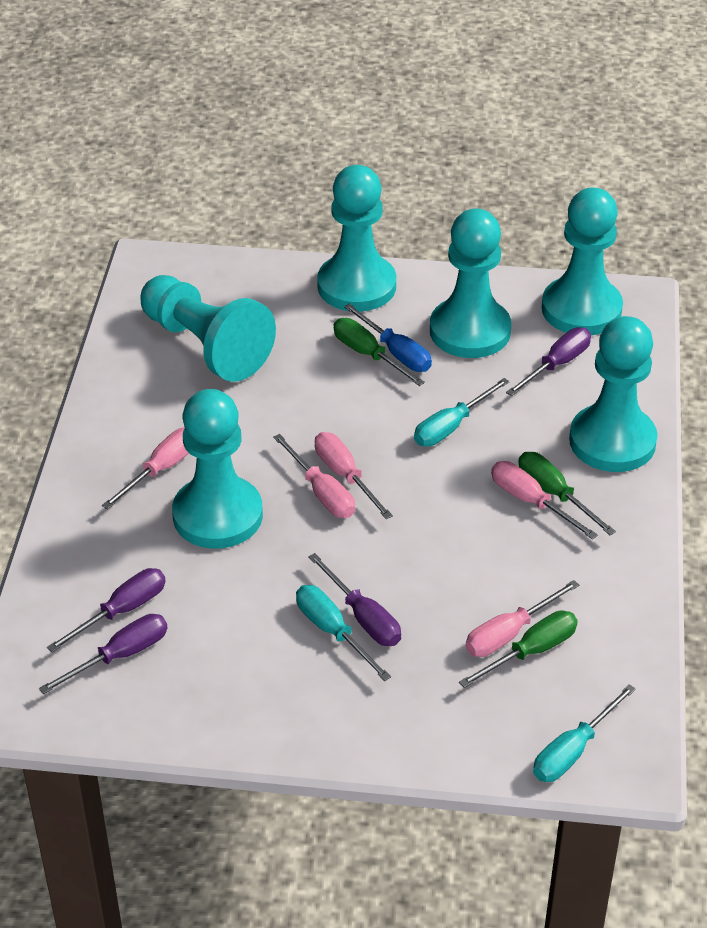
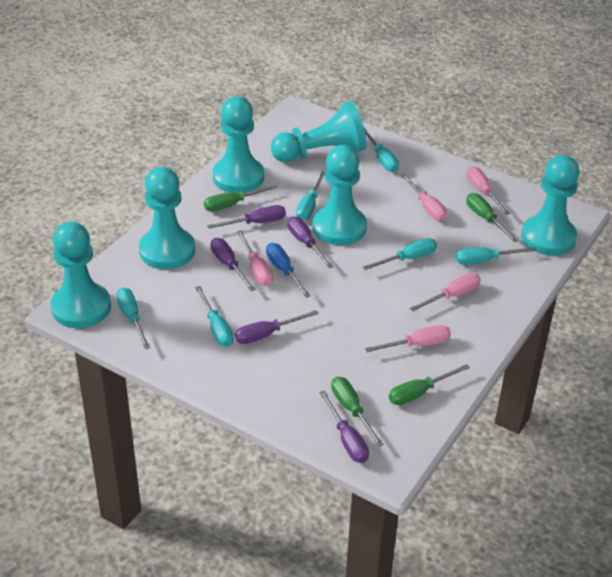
green screwdriver: 3 -> 4
purple screwdriver: 4 -> 5
turquoise screwdriver: 3 -> 6

